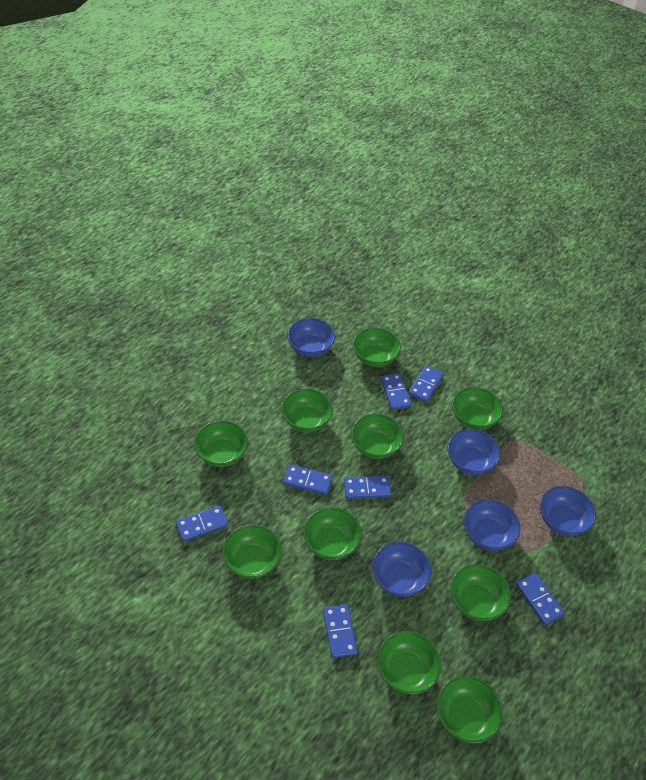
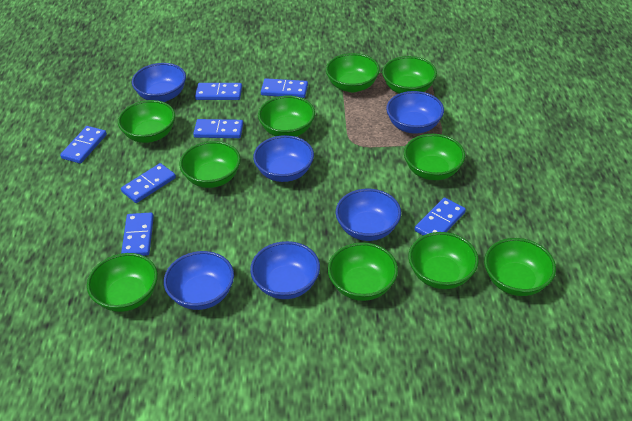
blue bowl: 5 -> 6

